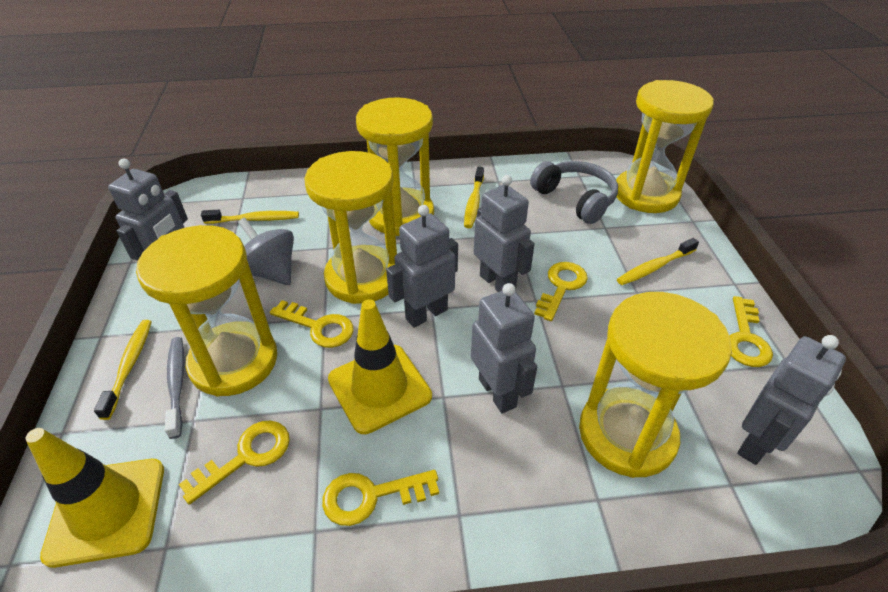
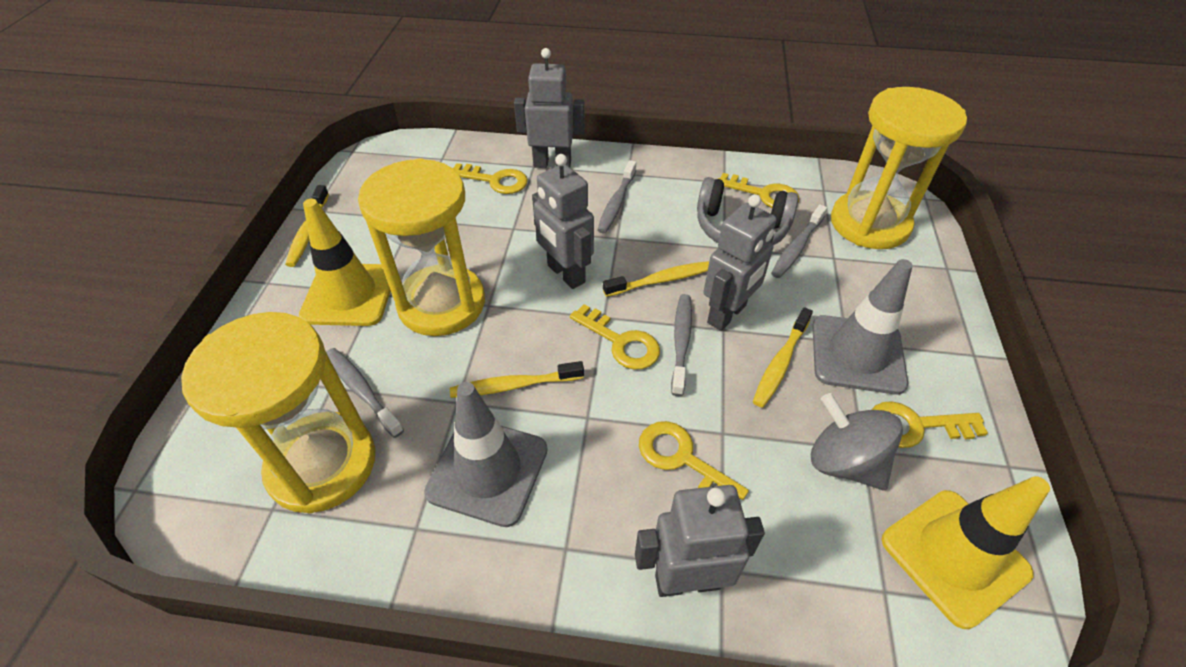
grey robot: 5 -> 4
grey toothbrush: 1 -> 4
grey traffic cone: 0 -> 2
yellow hourglass: 5 -> 3

